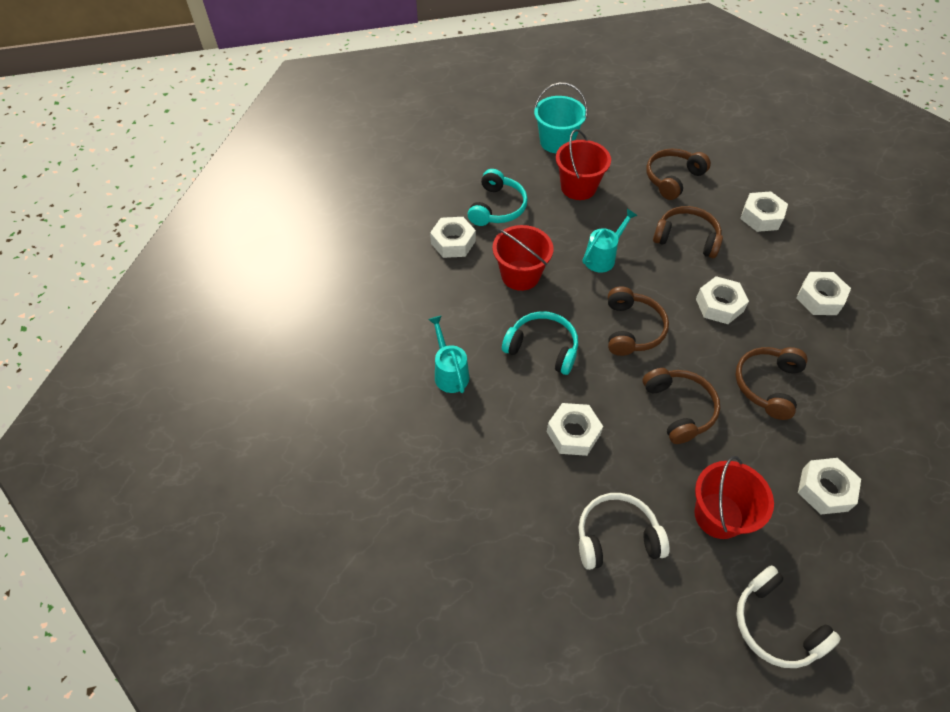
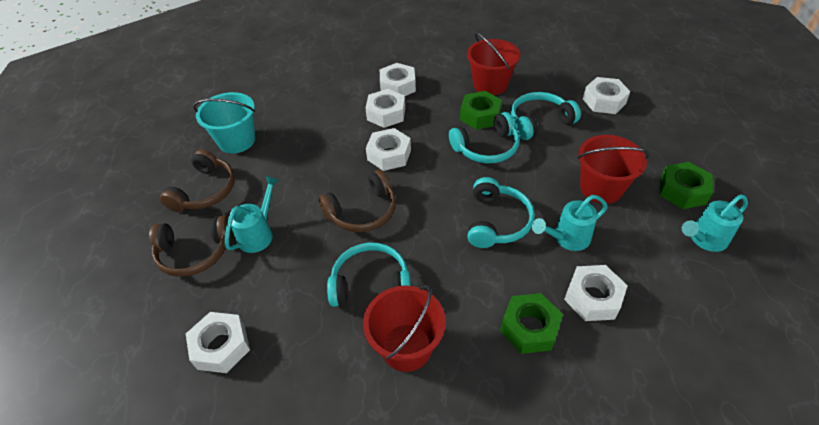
brown headphones: 5 -> 3
green nut: 0 -> 3
turquoise headphones: 2 -> 4
turquoise watering can: 2 -> 3
white headphones: 2 -> 0

